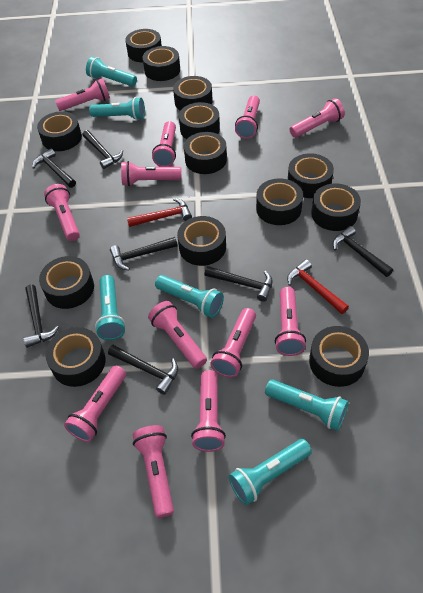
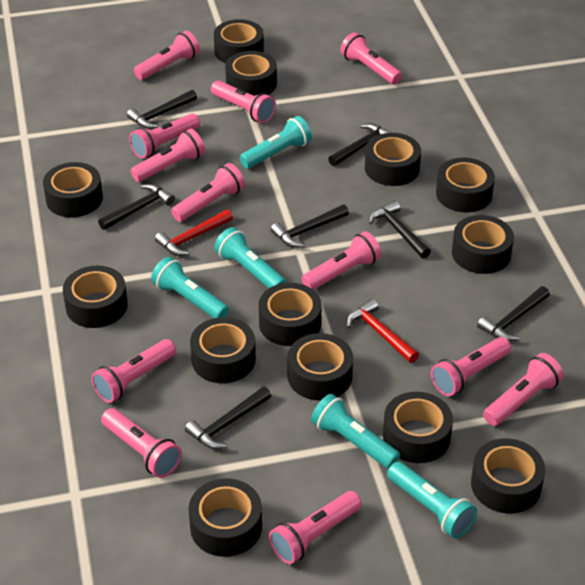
turquoise flashlight: 6 -> 5

